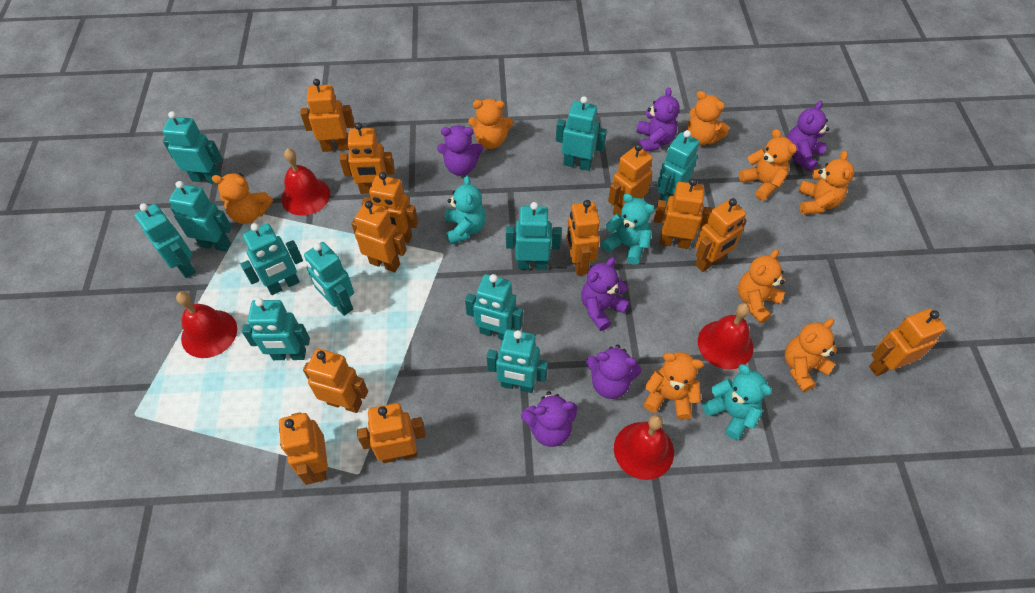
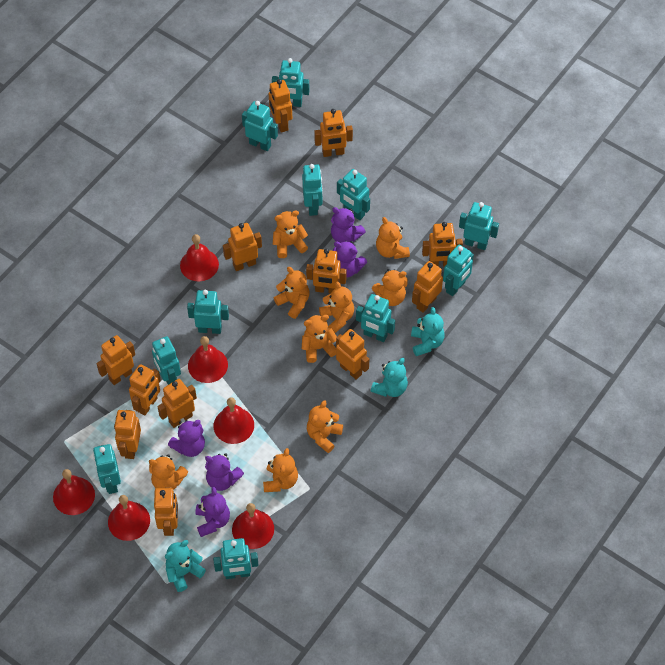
orange teddy bear: 8 -> 9
purple teddy bear: 6 -> 5
red bell: 4 -> 6

